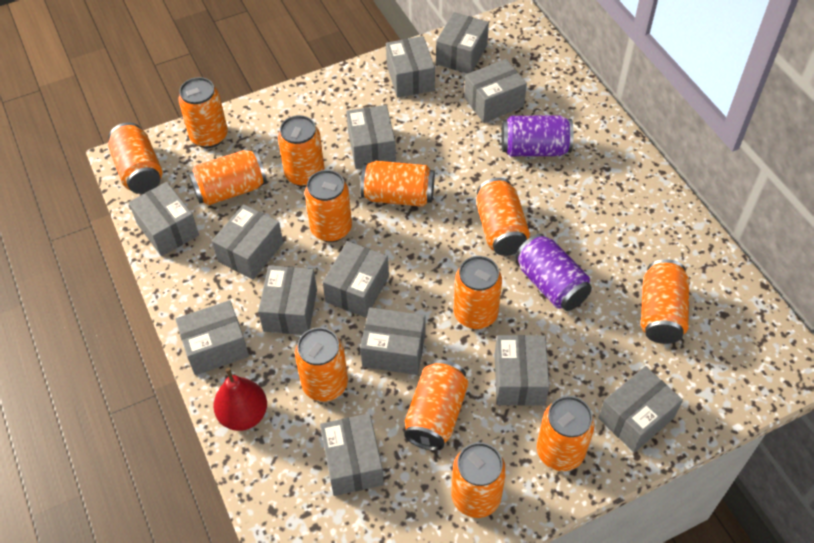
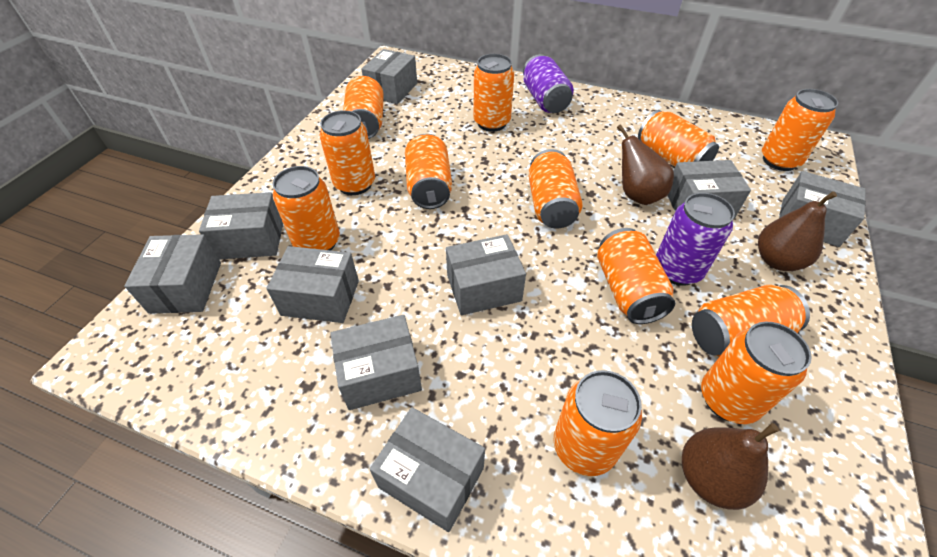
brown pear: 0 -> 3
grey box: 13 -> 9
orange can: 13 -> 12
red pear: 1 -> 0

